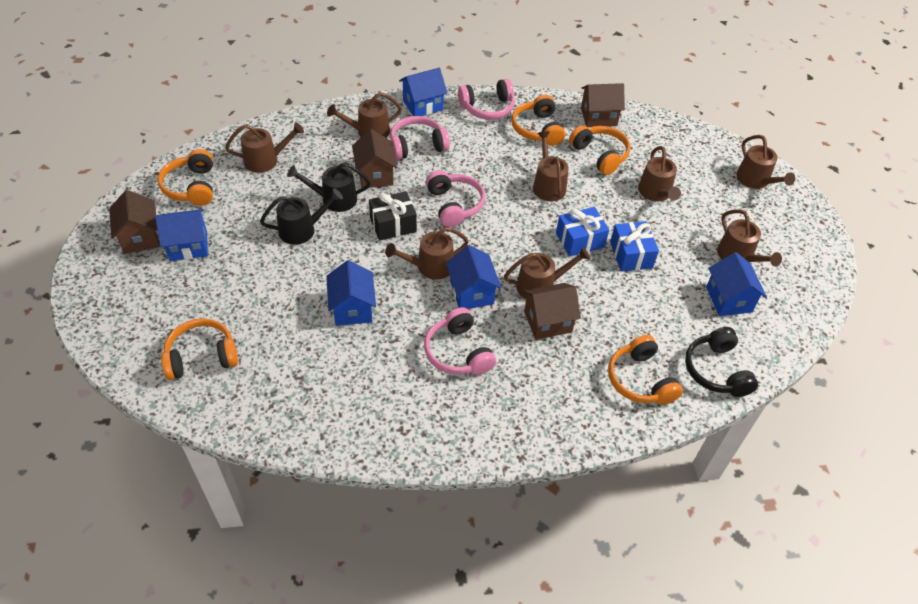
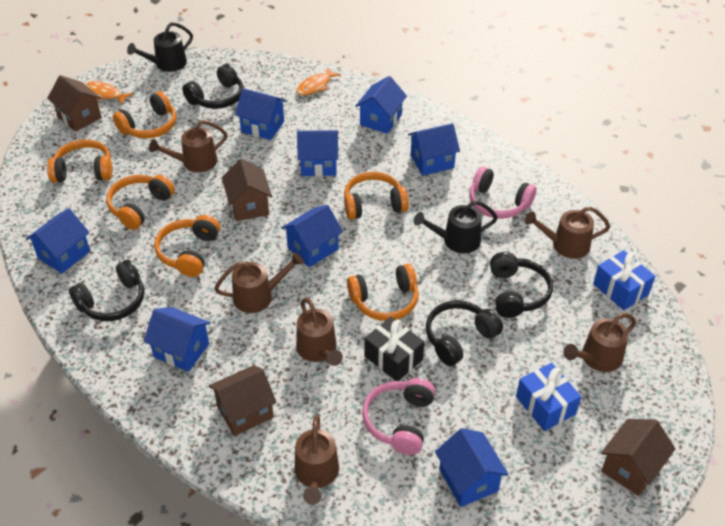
black headphones: 1 -> 4
blue house: 5 -> 8
brown watering can: 8 -> 6
orange fish: 0 -> 2
orange headphones: 5 -> 6
pink headphones: 4 -> 2

